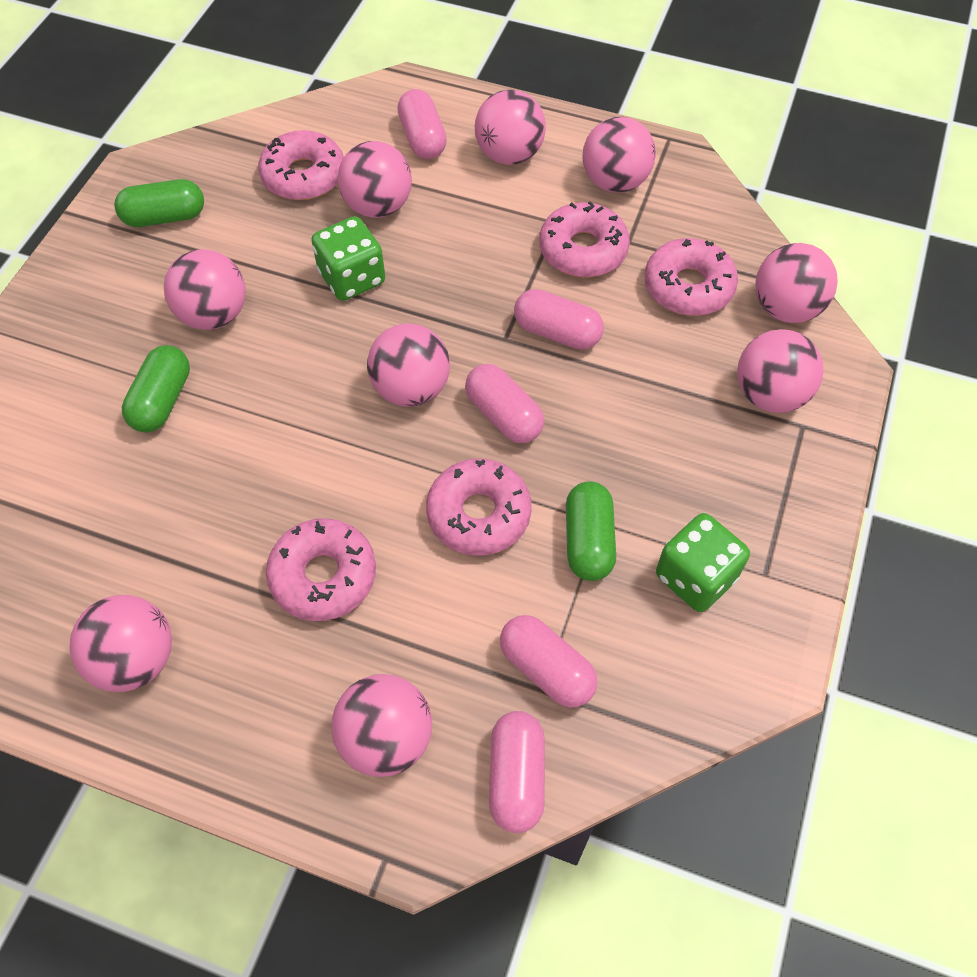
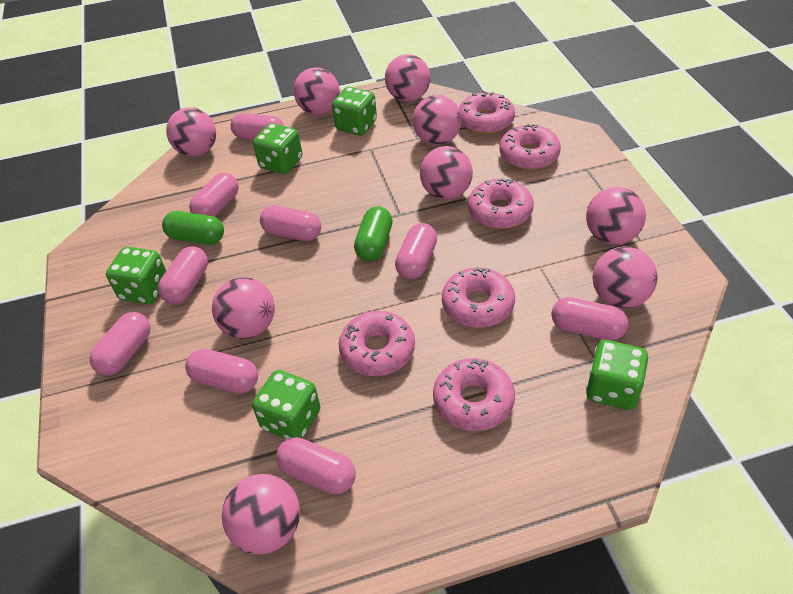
green capsule: 3 -> 2
green dice: 2 -> 5
pink capsule: 5 -> 9
pink donut: 5 -> 6

